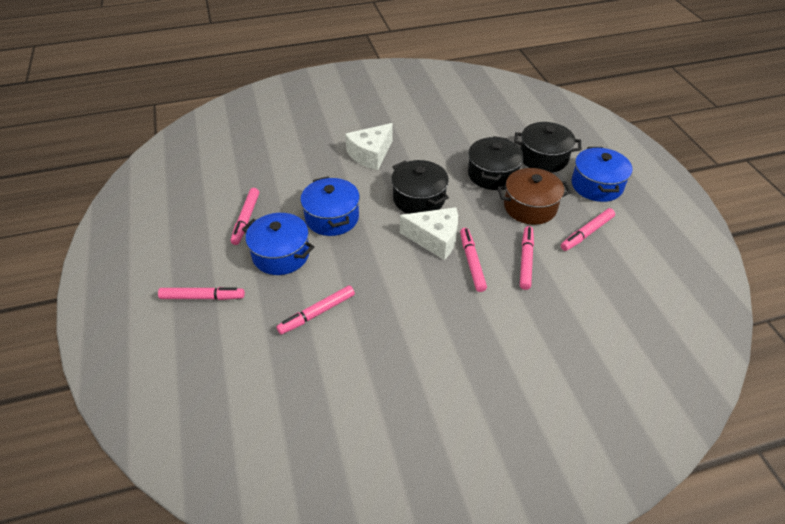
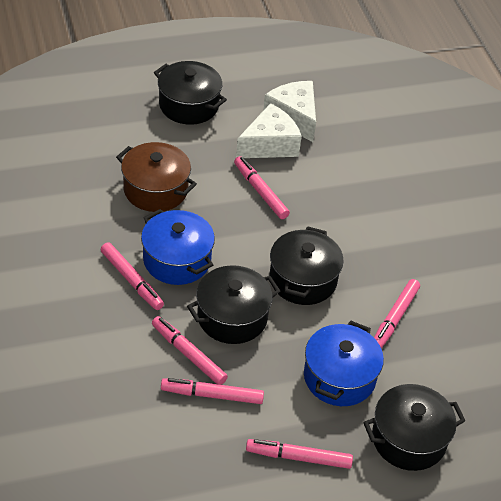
black pot: 3 -> 4
blue pot: 3 -> 2

